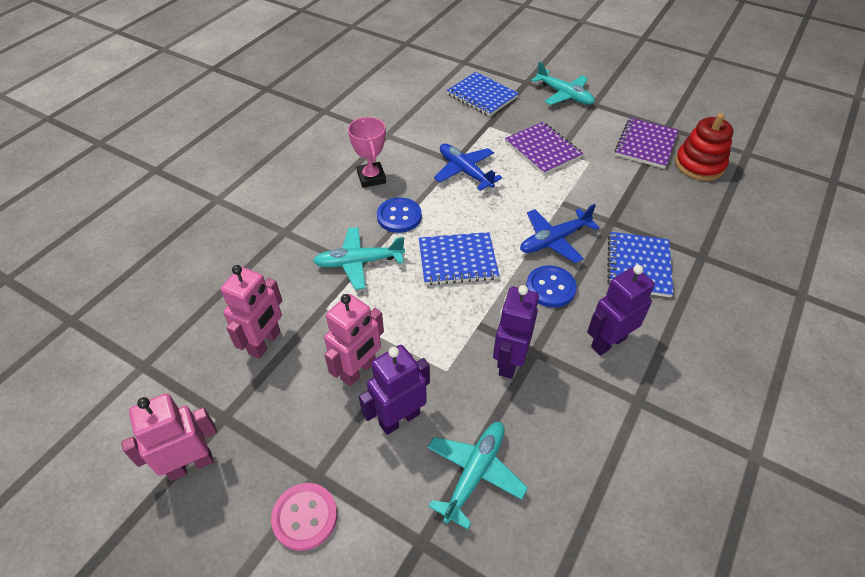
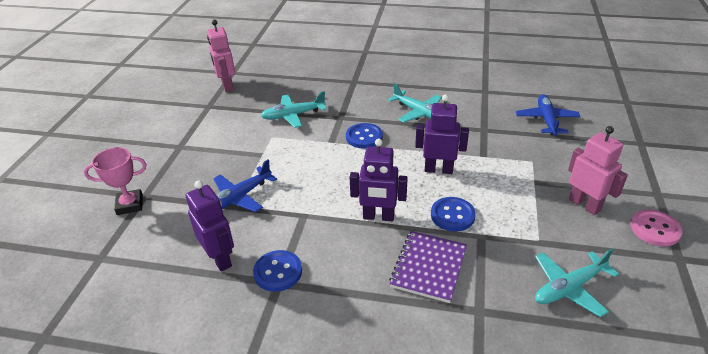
blue button: 2 -> 3
blue notebook: 3 -> 0
pink robot: 3 -> 2
purple notebook: 2 -> 1
red stacking toy: 1 -> 0

